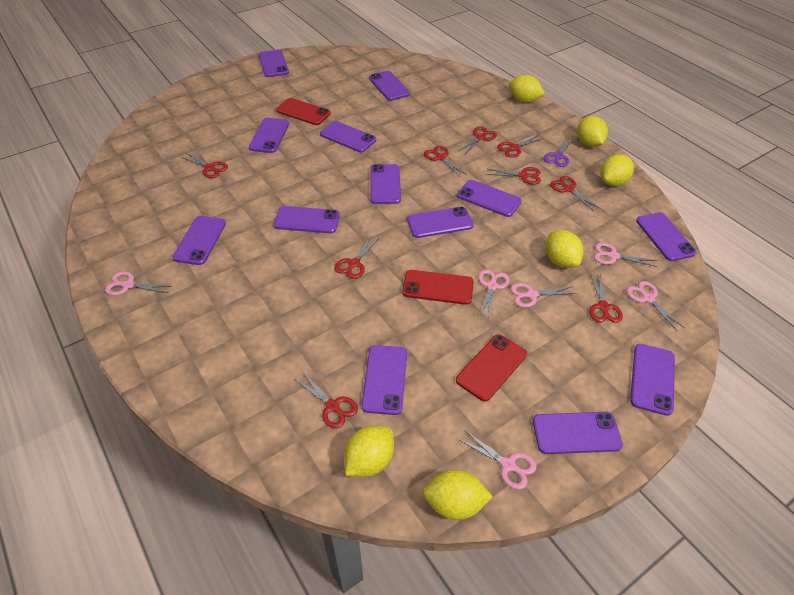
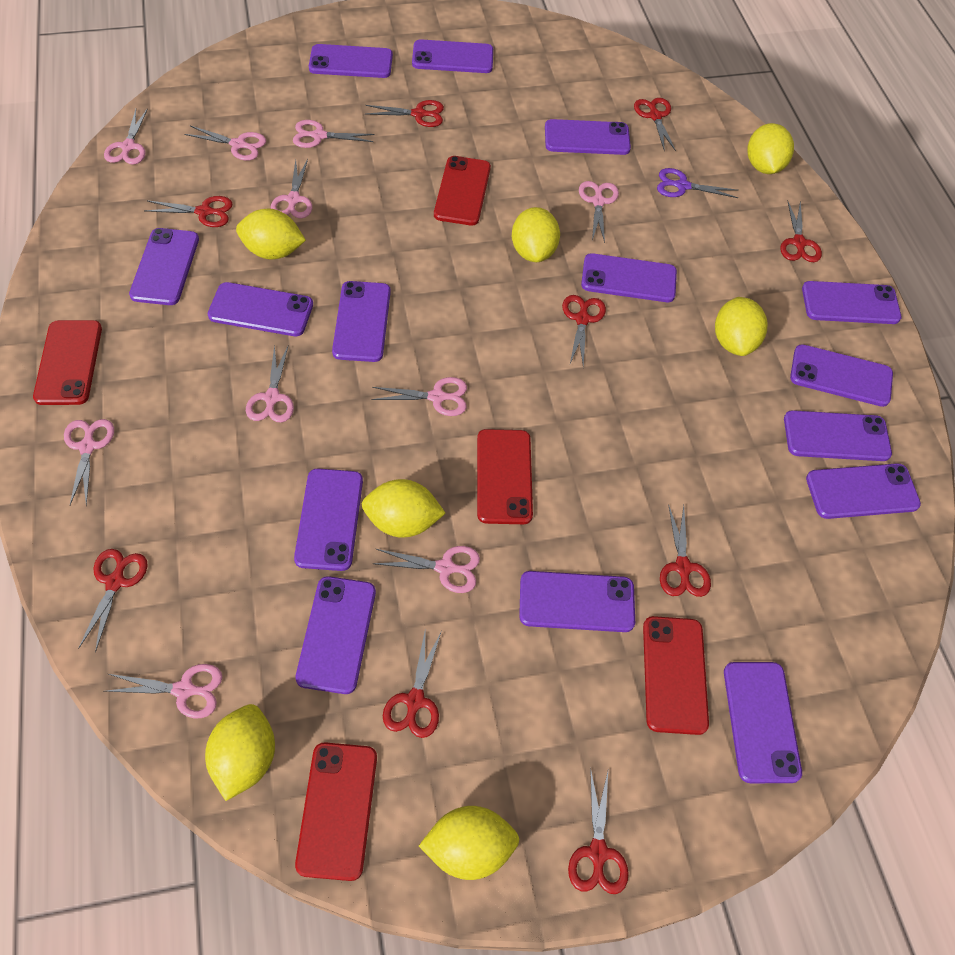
pink scissors: 6 -> 10
purple phone: 13 -> 15
red phone: 3 -> 5
yellow lemon: 6 -> 7

